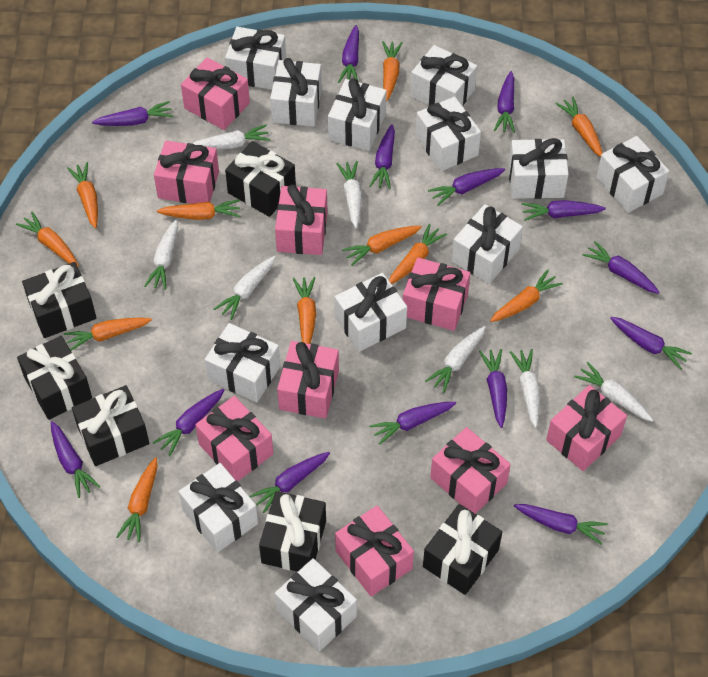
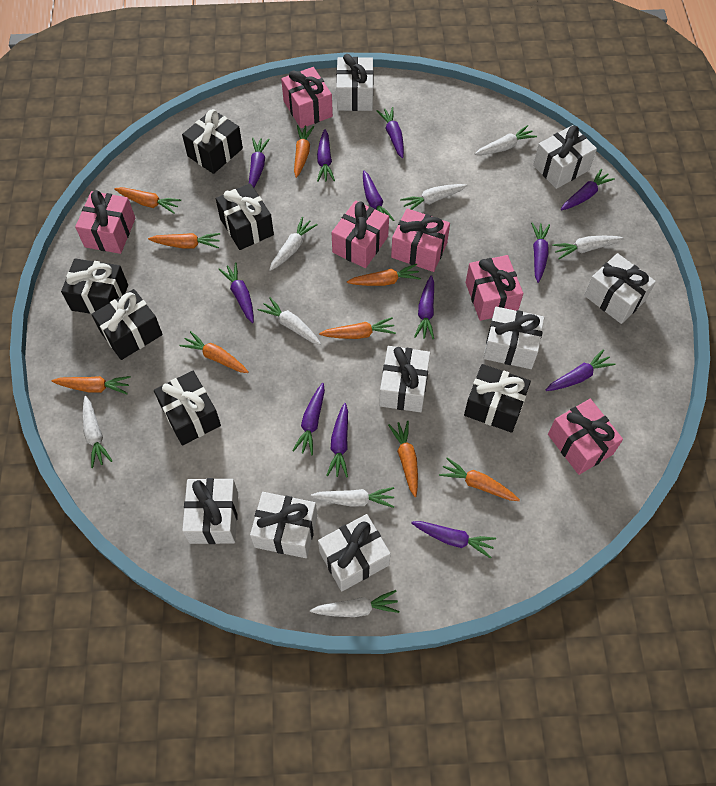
orange carrot: 11 -> 9
pink gift: 9 -> 6
purple carrot: 14 -> 12
white carrot: 7 -> 8
white gift: 12 -> 8

